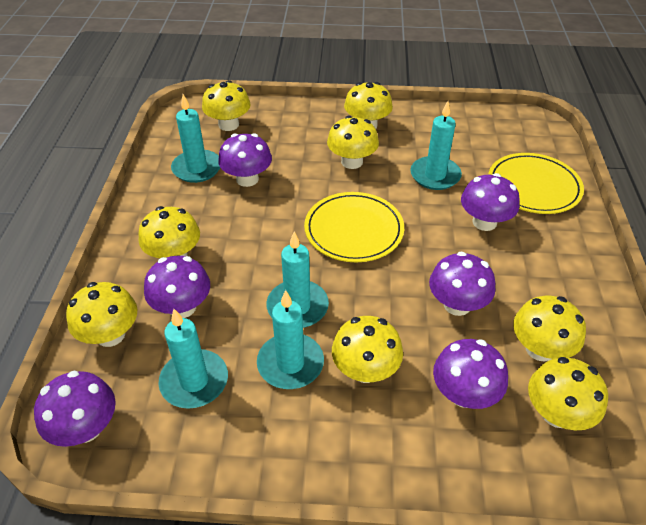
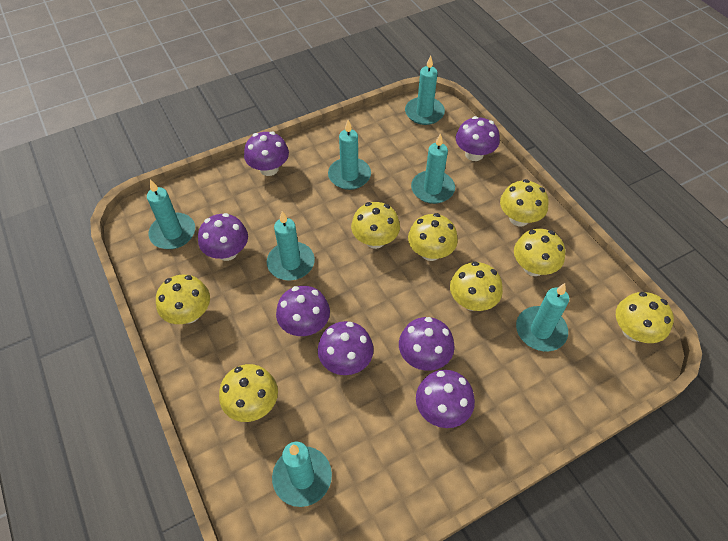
purple mushroom: 6 -> 7
turquoise candle: 5 -> 7
yellow plate: 2 -> 0

